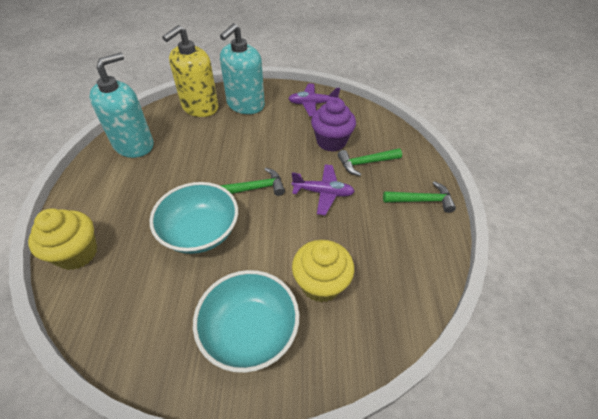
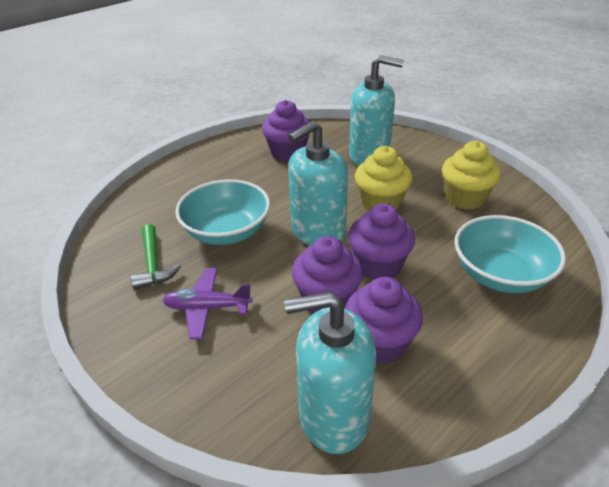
green hammer: 3 -> 1
purple cupcake: 1 -> 4
purple plane: 2 -> 1
turquoise soap dispenser: 2 -> 3
yellow soap dispenser: 1 -> 0

